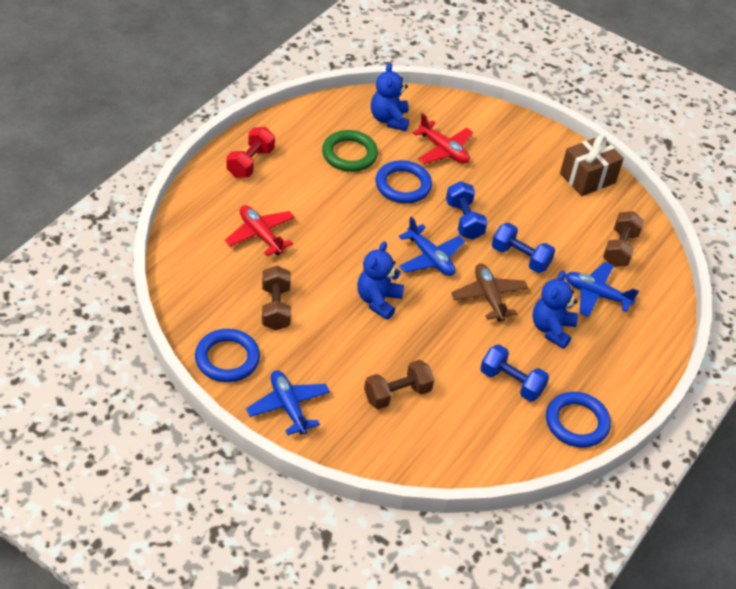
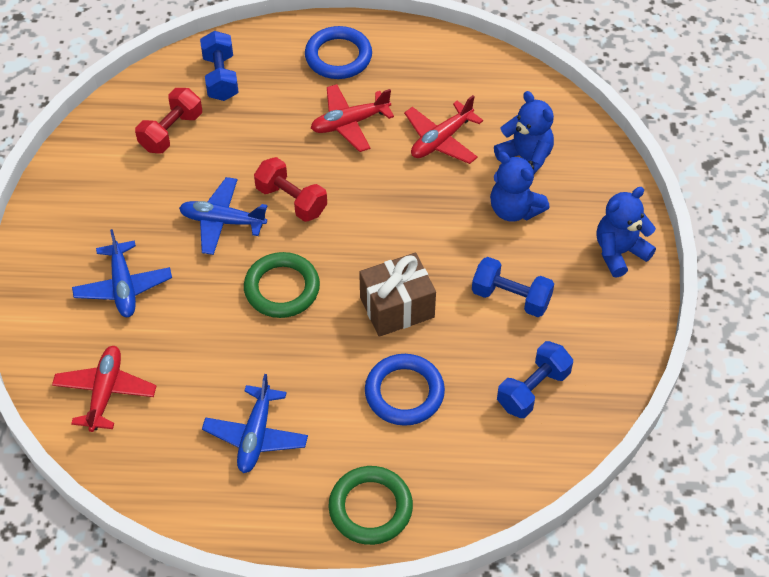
blue ring: 3 -> 2
brown dumbbell: 3 -> 0
brown plane: 1 -> 0
green ring: 1 -> 2
red dumbbell: 1 -> 2
red plane: 2 -> 3

